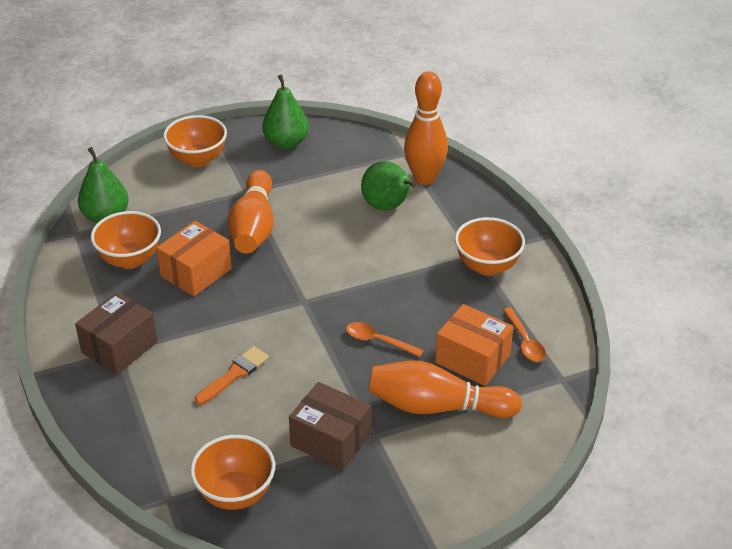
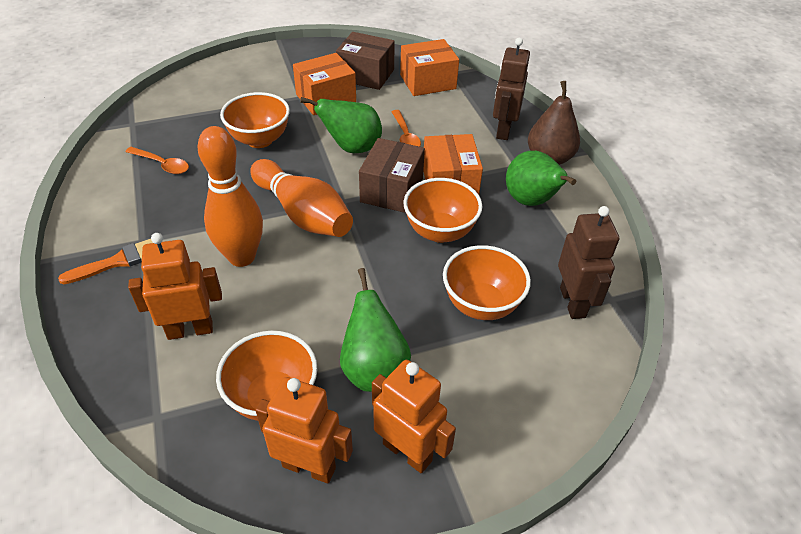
brown pear: 0 -> 1
brown robot: 0 -> 2
orange bowling pin: 3 -> 2
orange box: 2 -> 3
orange robot: 0 -> 3

